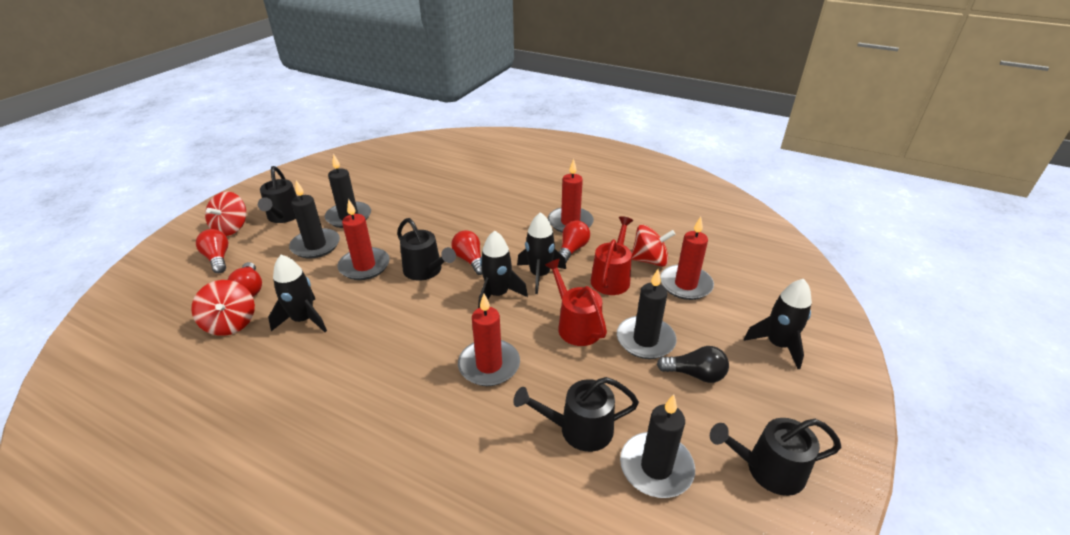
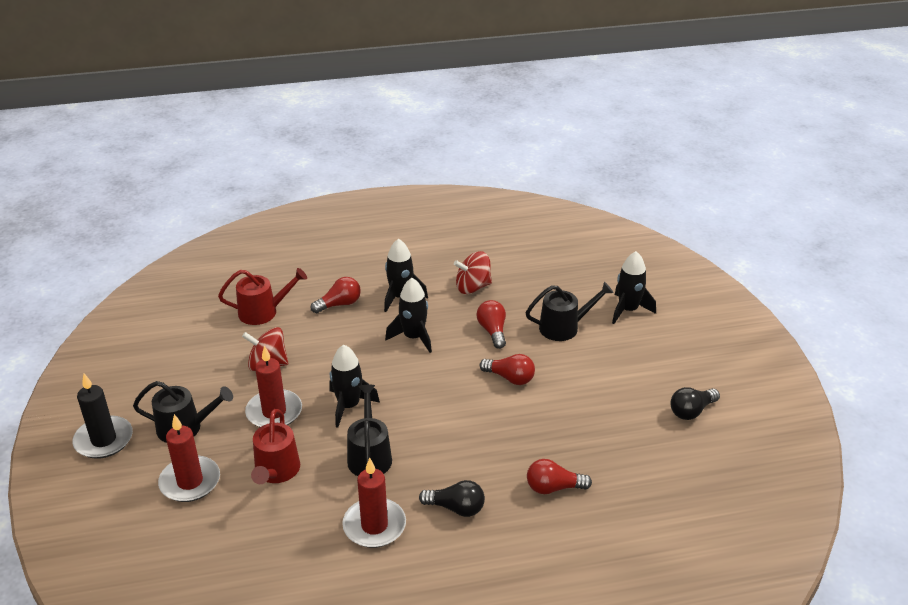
black candle: 4 -> 1
black light bulb: 1 -> 2
black watering can: 4 -> 3
red candle: 4 -> 3
red spinning top: 3 -> 2

